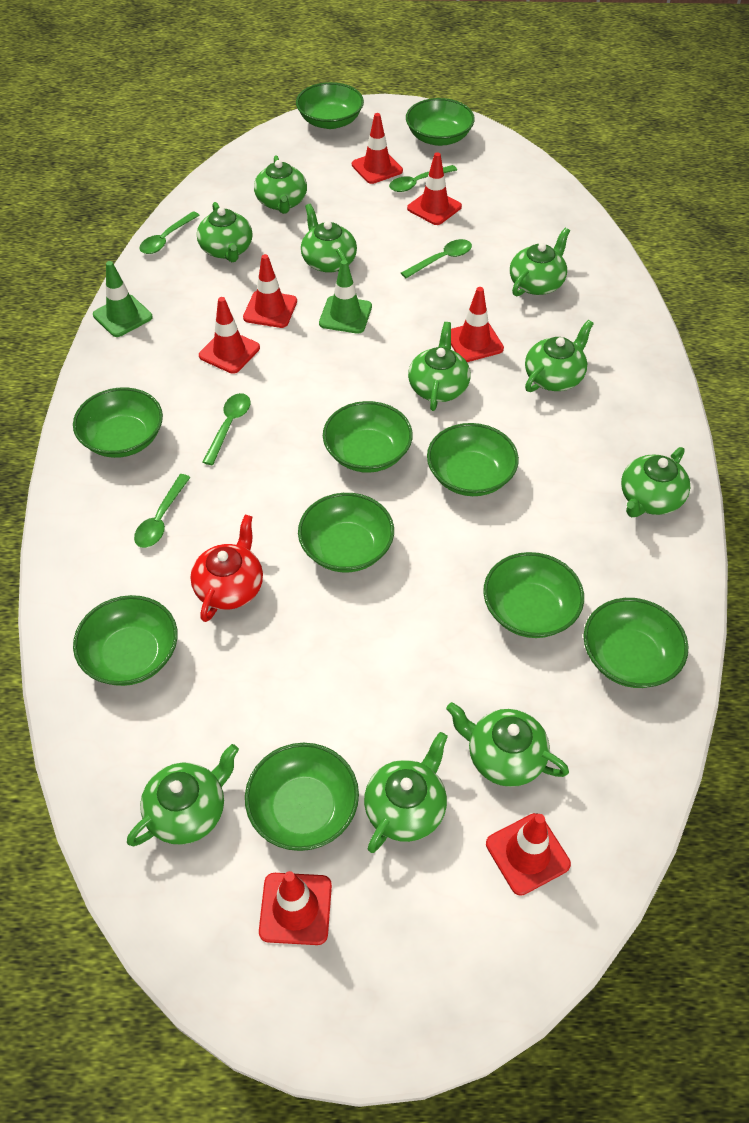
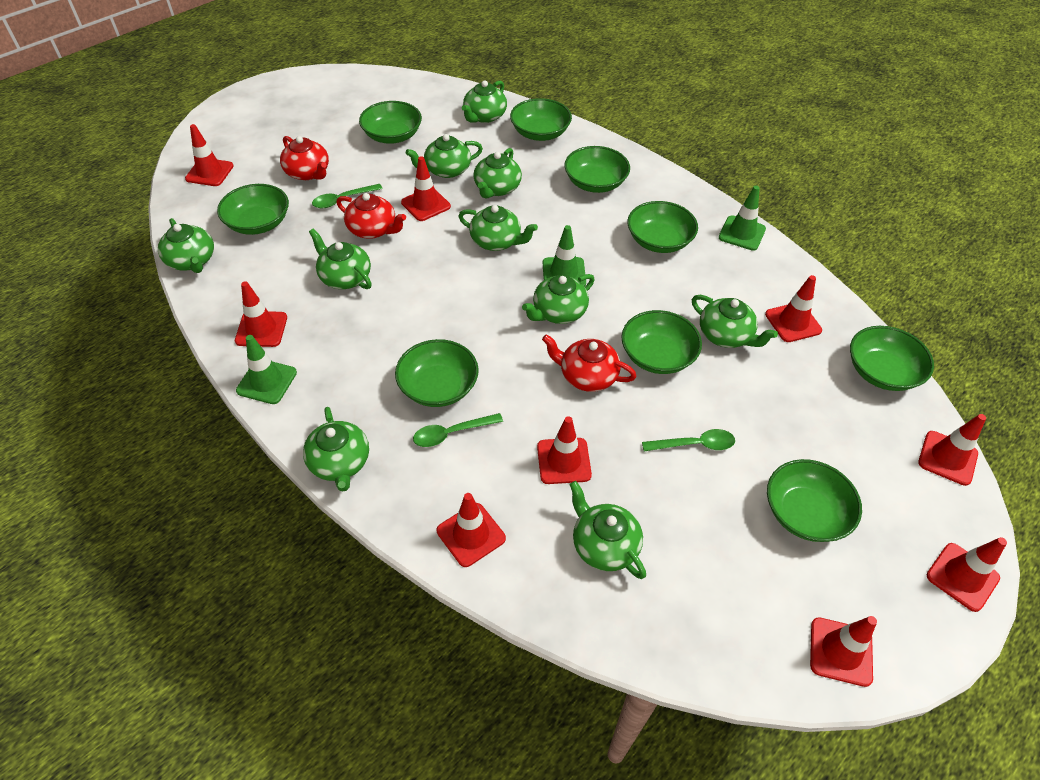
green bowl: 10 -> 9
green spoon: 5 -> 3
green traffic cone: 2 -> 3
red teapot: 1 -> 3
red traffic cone: 7 -> 9

